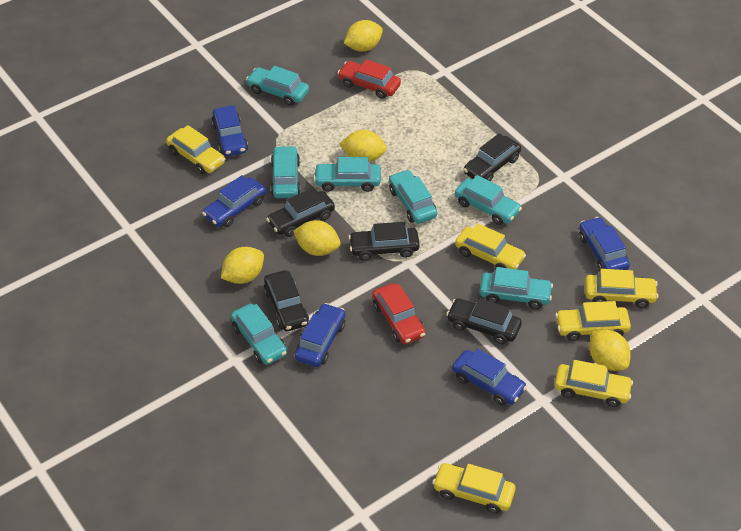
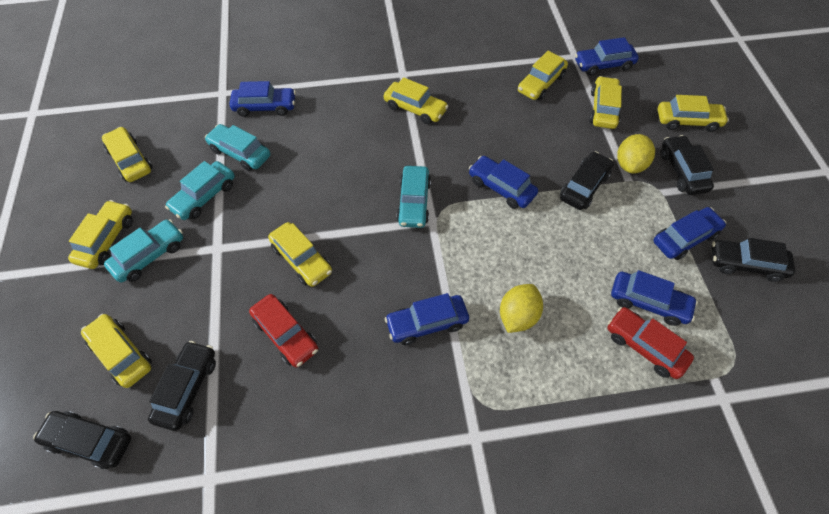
blue car: 5 -> 6
turquoise car: 7 -> 4
yellow car: 6 -> 8
yellow lemon: 5 -> 2

